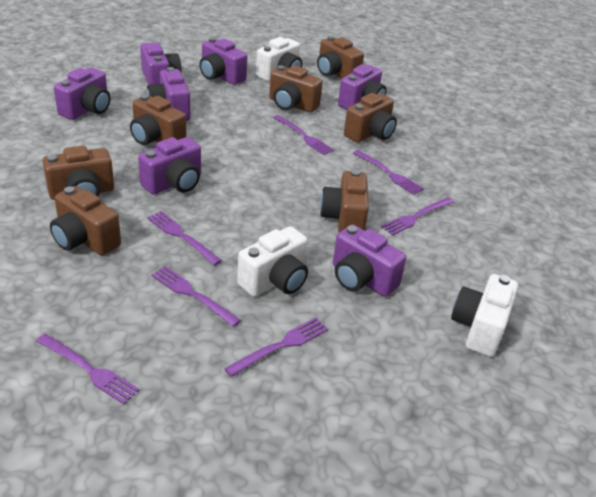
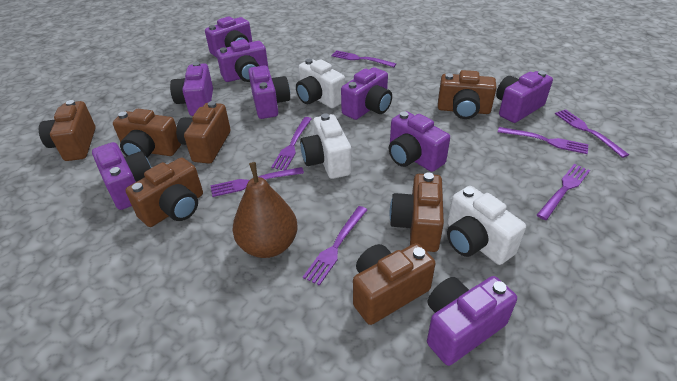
brown pear: 0 -> 1
purple camera: 7 -> 9

